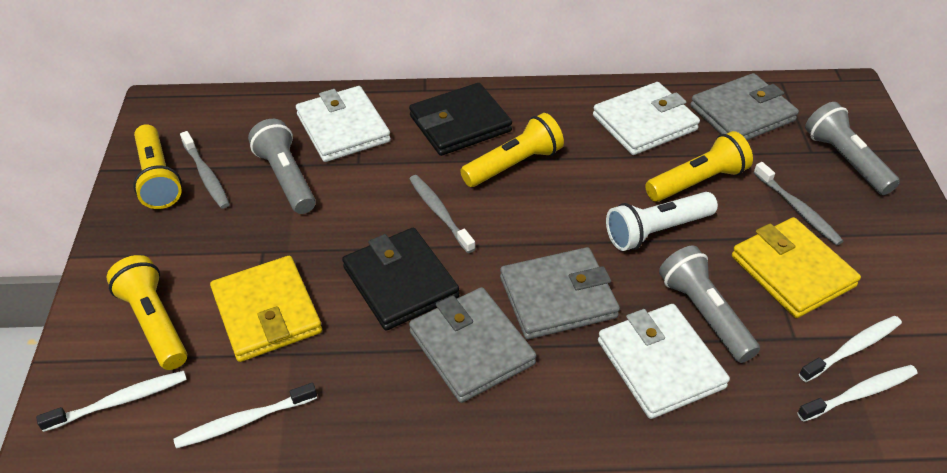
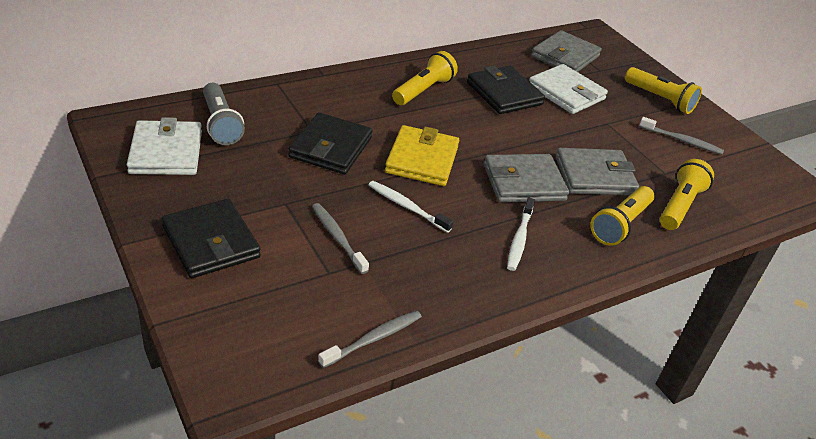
black wallet: 2 -> 3
grey flashlight: 3 -> 1
white flashlight: 1 -> 0
white toothbrush: 4 -> 2
white wallet: 3 -> 2
yellow wallet: 2 -> 1

